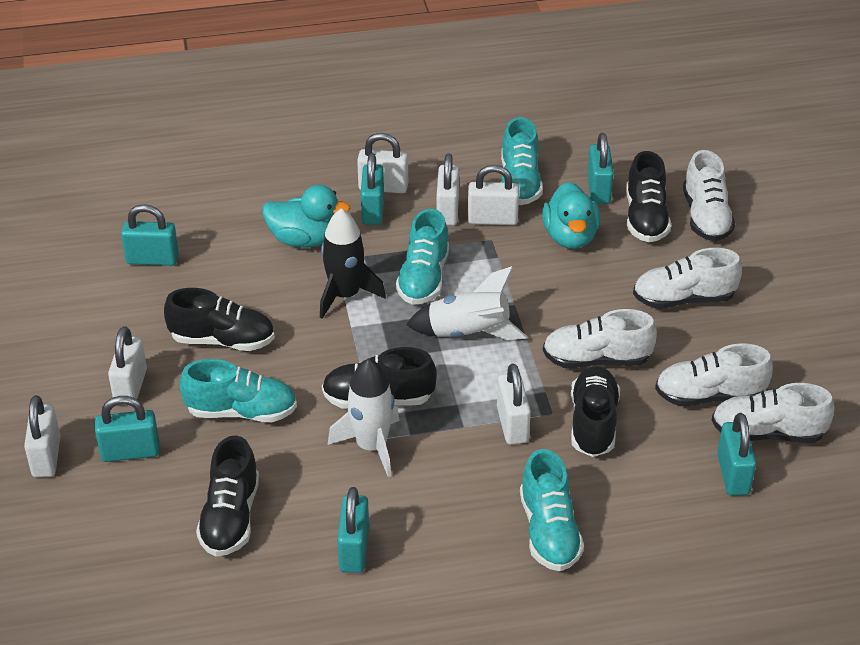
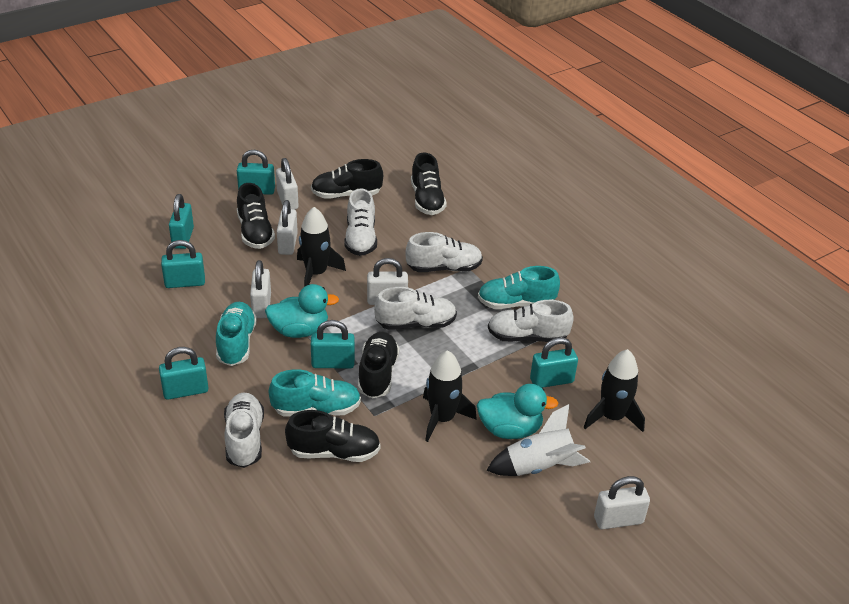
black rocket: 1 -> 3
turquoise shoe: 4 -> 3
white padlock: 6 -> 5
white rocket: 2 -> 1

